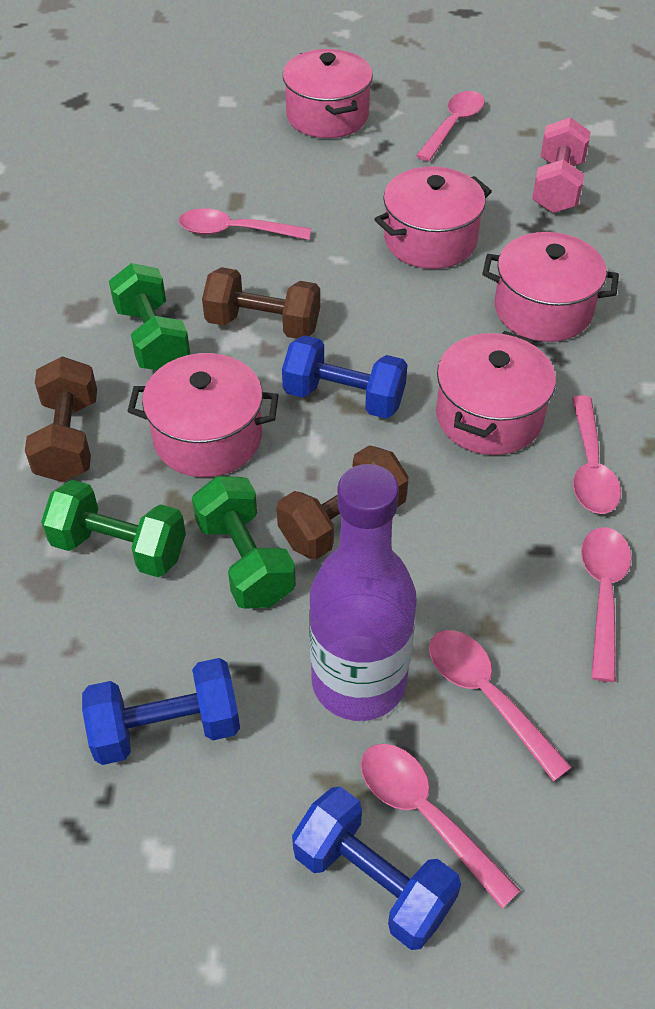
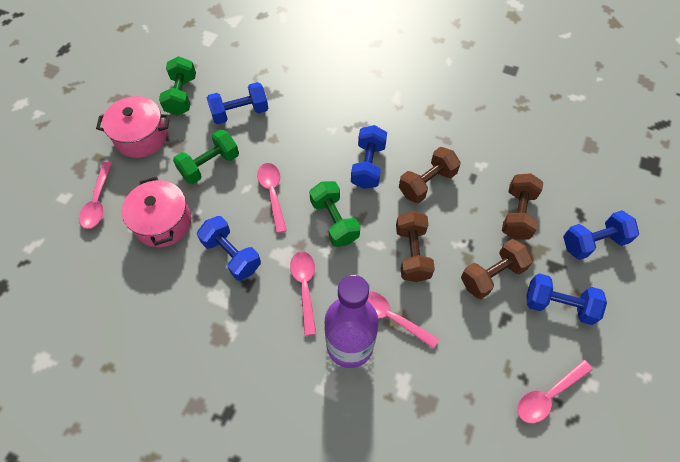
blue dumbbell: 3 -> 5
brown dumbbell: 3 -> 4
pink dumbbell: 1 -> 0
pink pot: 5 -> 2
pink spoon: 6 -> 5

